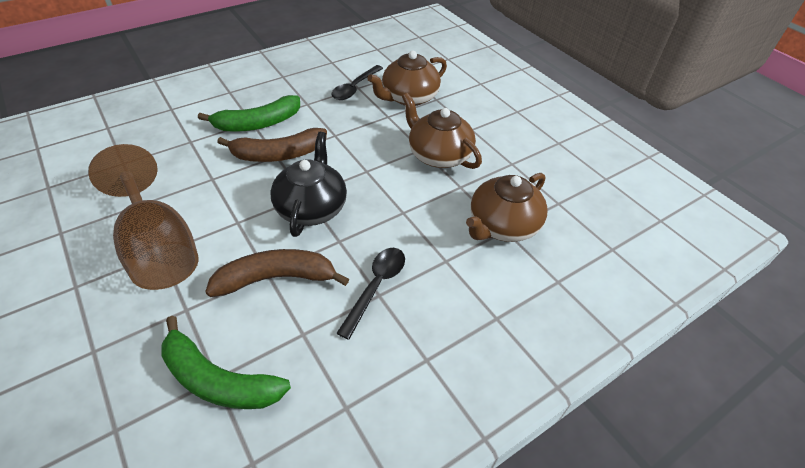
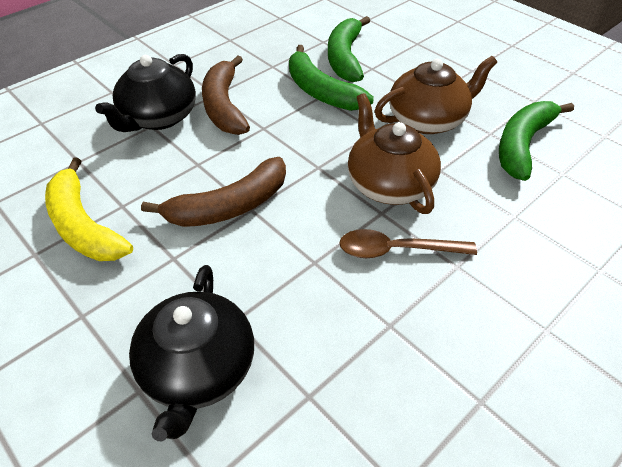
black spoon: 2 -> 0
black teapot: 1 -> 2
brown goblet: 1 -> 0
brown spoon: 0 -> 1
brown teapot: 3 -> 2
green banana: 2 -> 3
yellow banana: 0 -> 1

